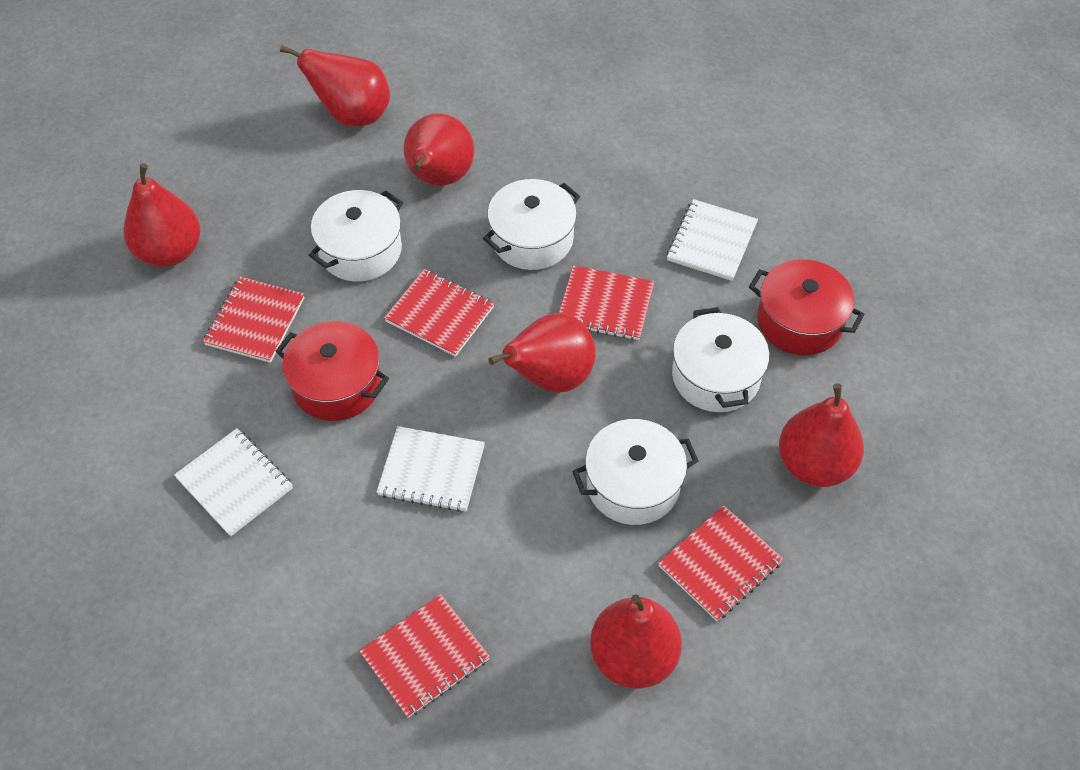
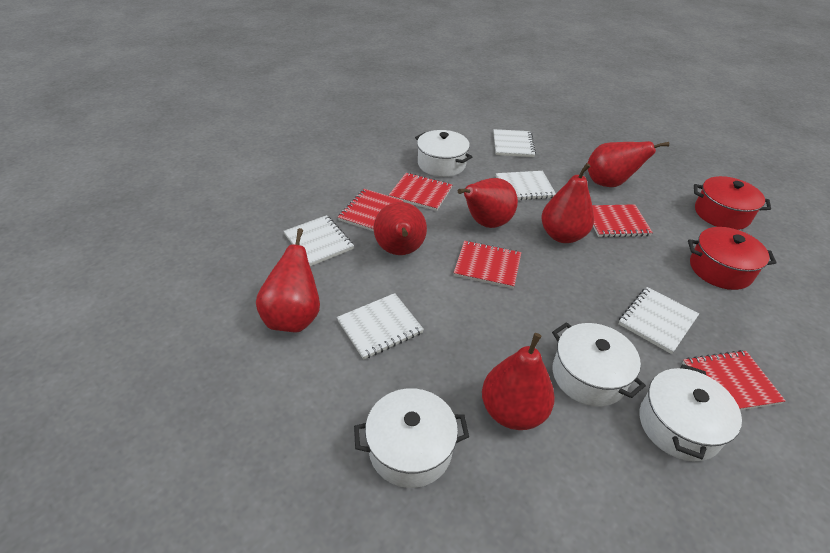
white notebook: 3 -> 5

